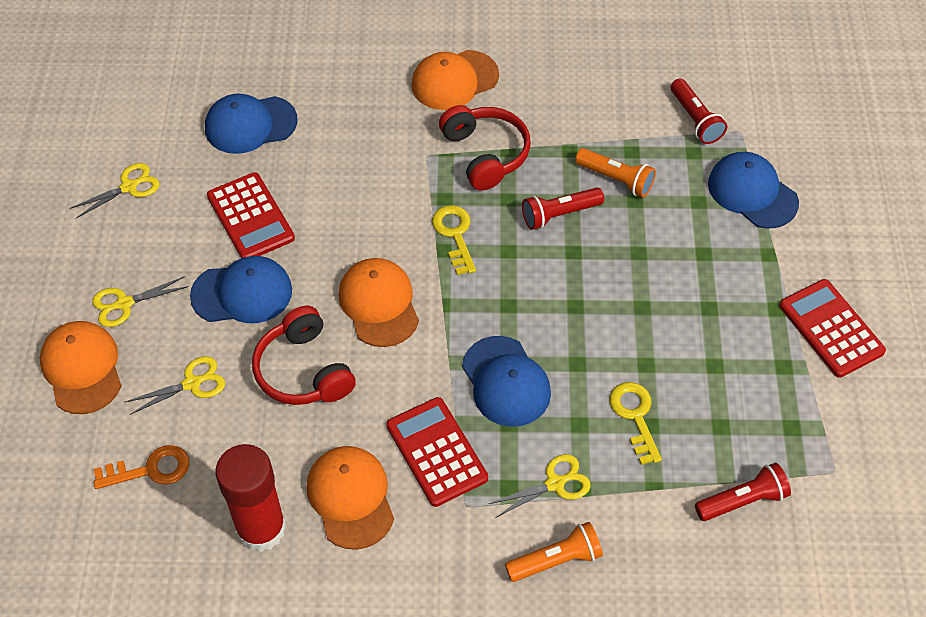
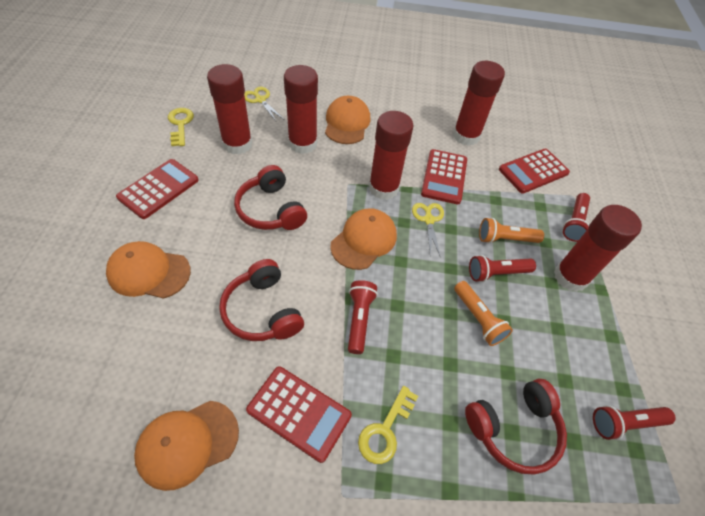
blue cap: 4 -> 0
orange key: 1 -> 0
red calculator: 3 -> 4
red flashlight: 3 -> 4
red glue stick: 1 -> 5
red headphones: 2 -> 3
yellow scissors: 4 -> 2

